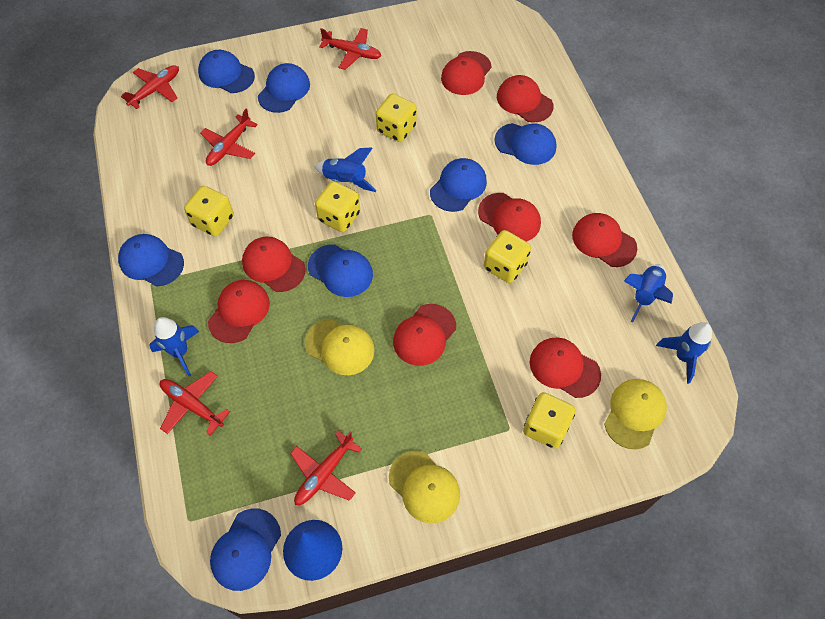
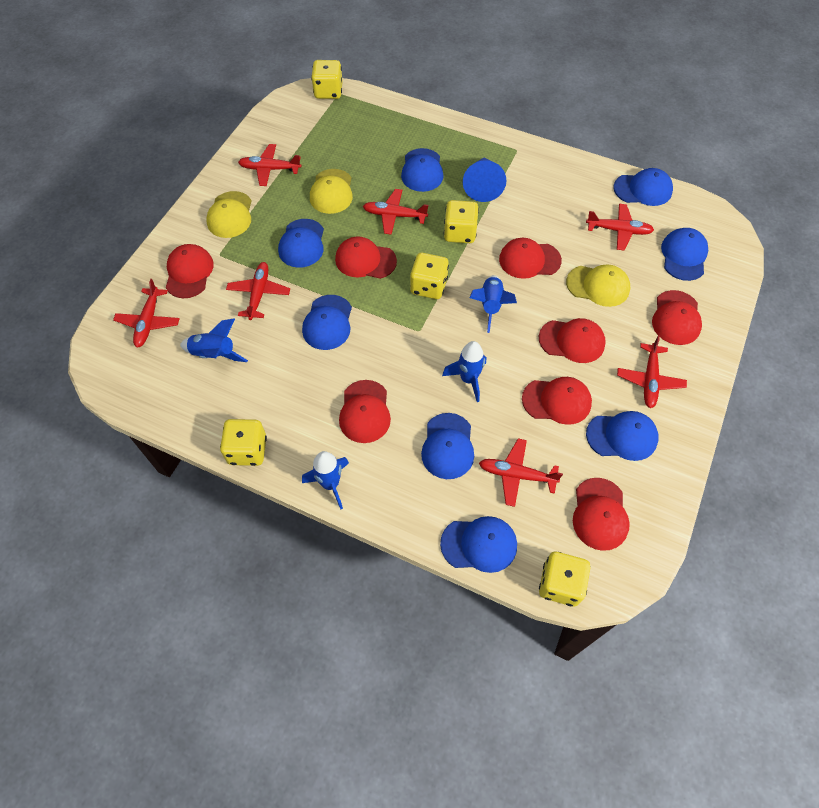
blue cap: 7 -> 8
red plane: 5 -> 7

